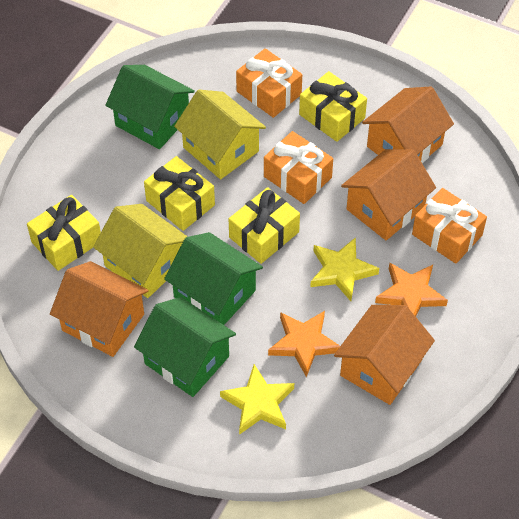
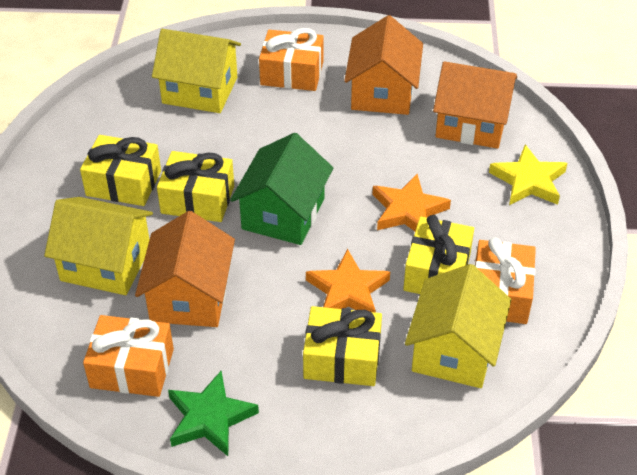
green house: 3 -> 1
green star: 0 -> 1
orange house: 4 -> 3
yellow house: 2 -> 3
yellow star: 2 -> 1

